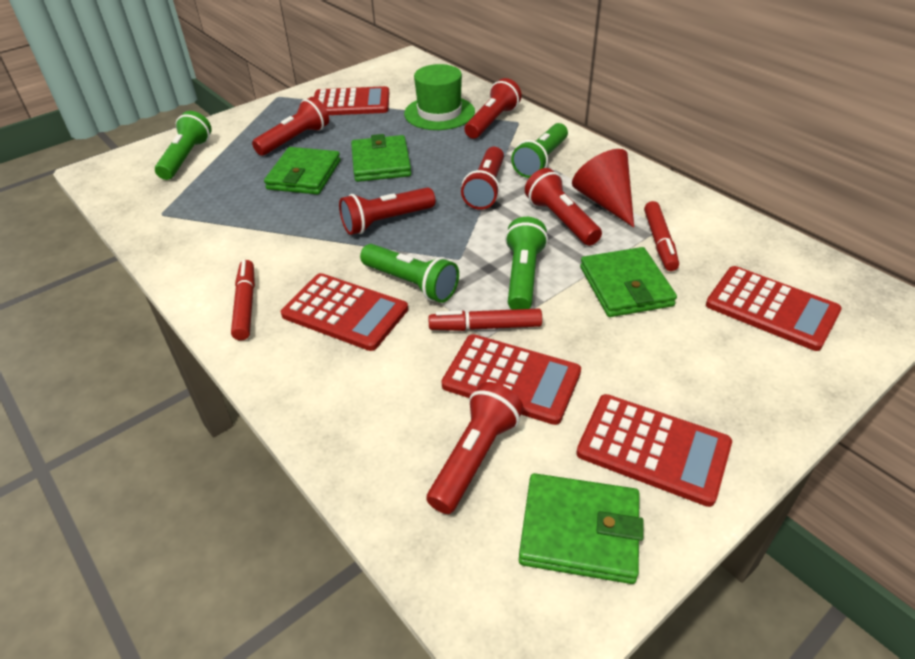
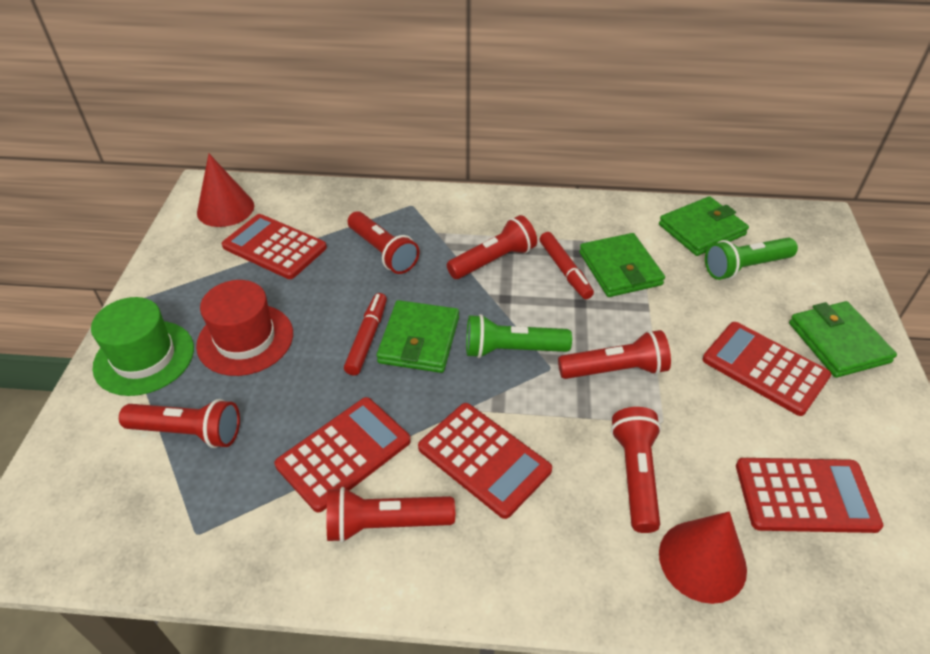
green flashlight: 4 -> 2
red cone: 1 -> 2
red hat: 0 -> 1
red marker: 3 -> 2

